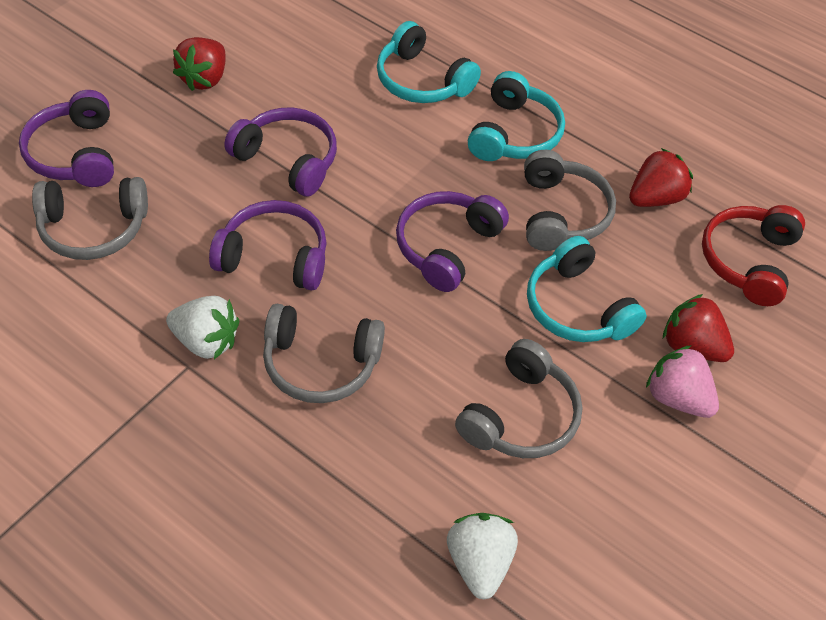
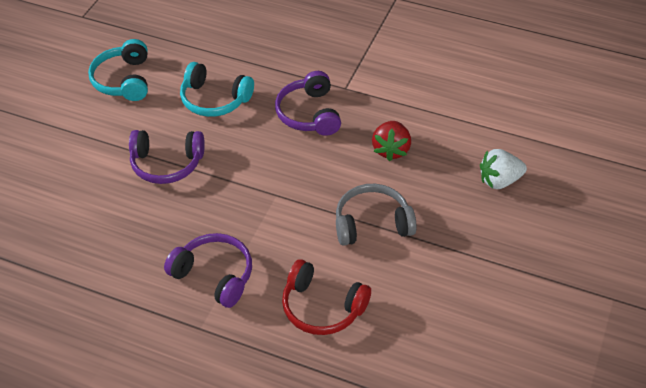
grey headphones: 4 -> 1
pink strawberry: 1 -> 0
purple headphones: 4 -> 3
red strawberry: 3 -> 1
turquoise headphones: 3 -> 2
white strawberry: 2 -> 1

